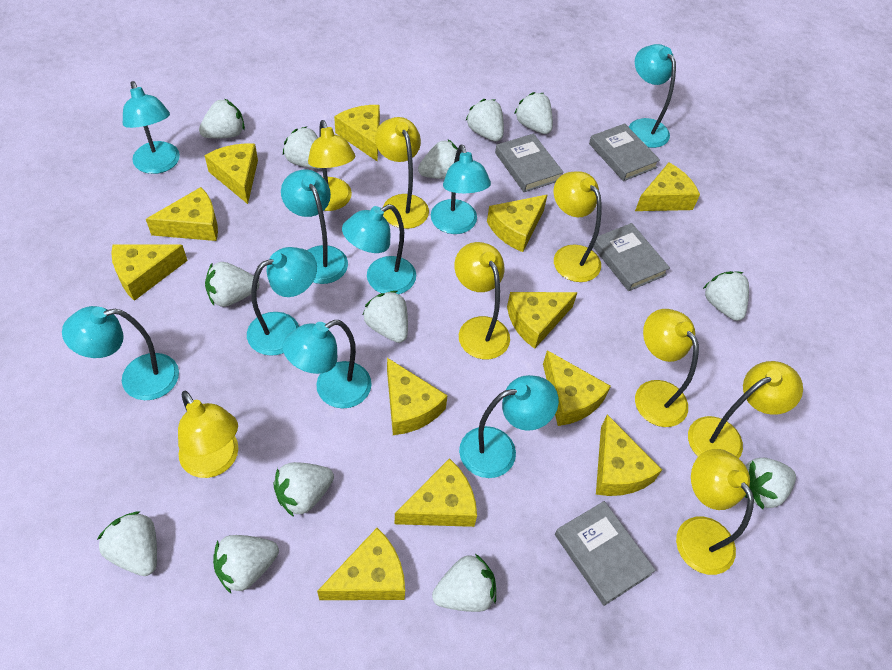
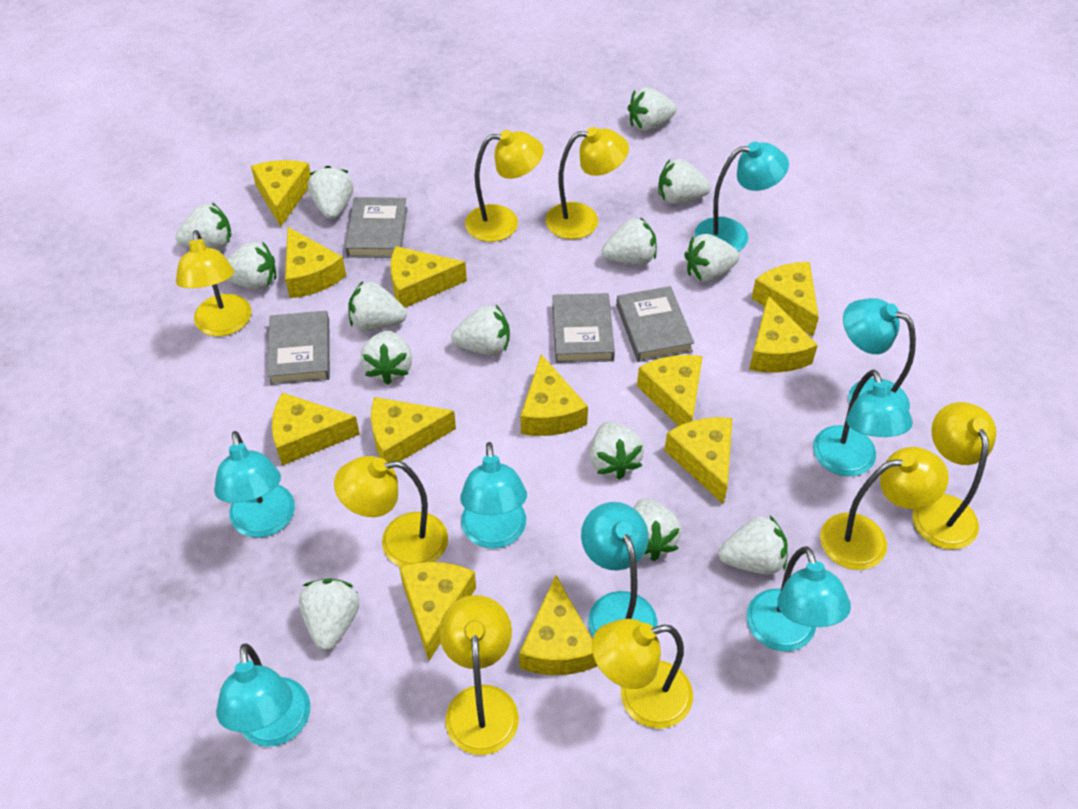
turquoise lamp: 9 -> 8
white strawberry: 13 -> 14

